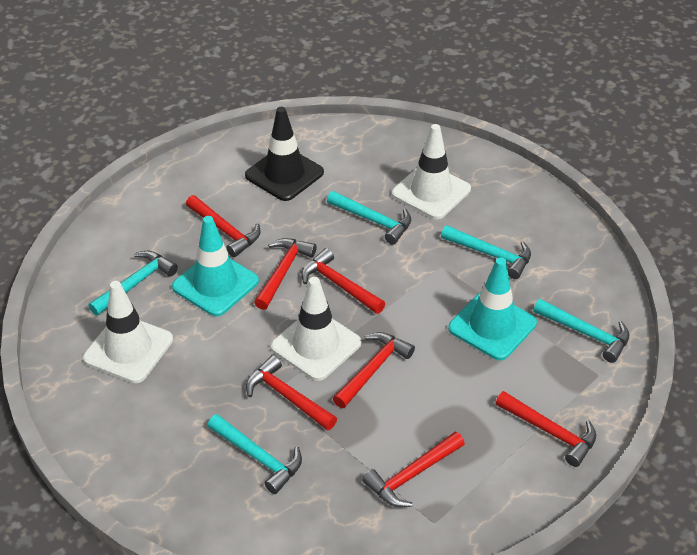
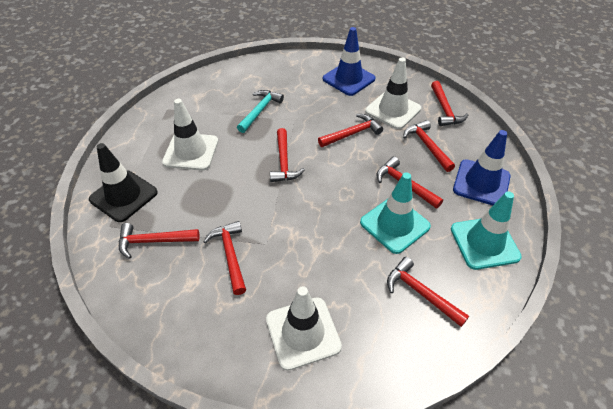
blue traffic cone: 0 -> 2
red hammer: 7 -> 8
turquoise hammer: 5 -> 1

